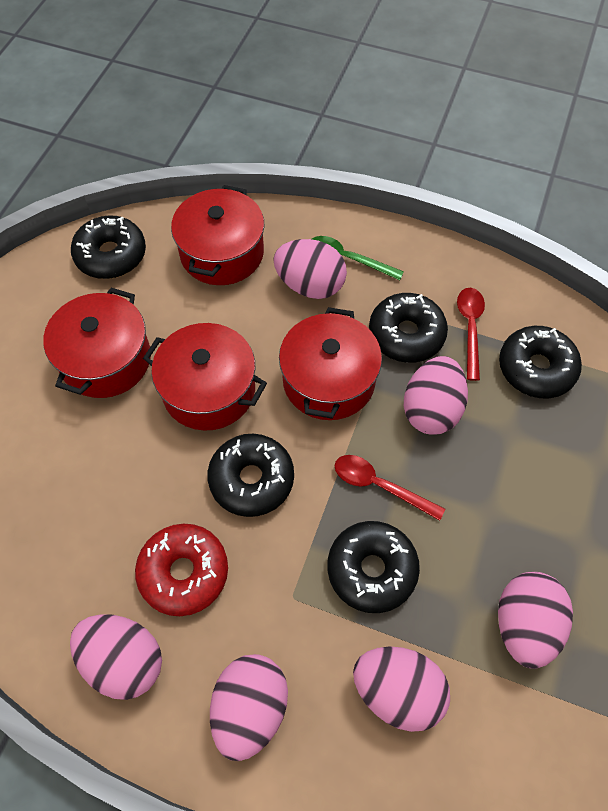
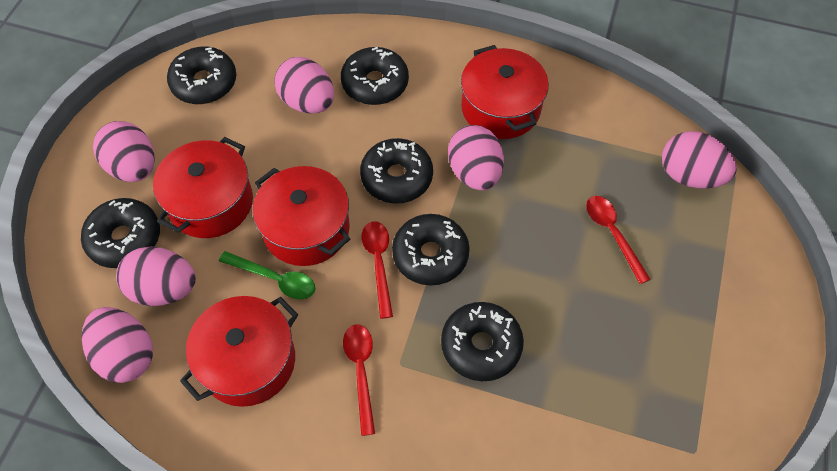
black donut: 5 -> 6
red donut: 1 -> 0
red spoon: 2 -> 3

